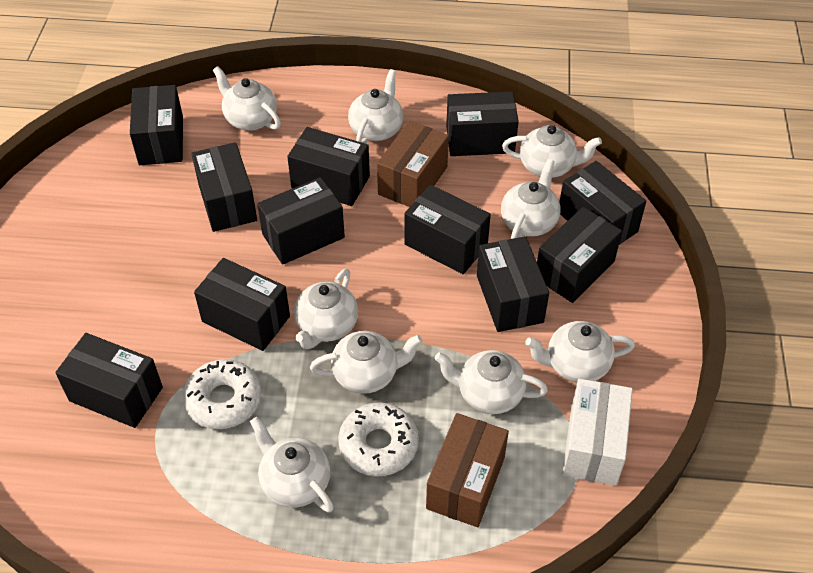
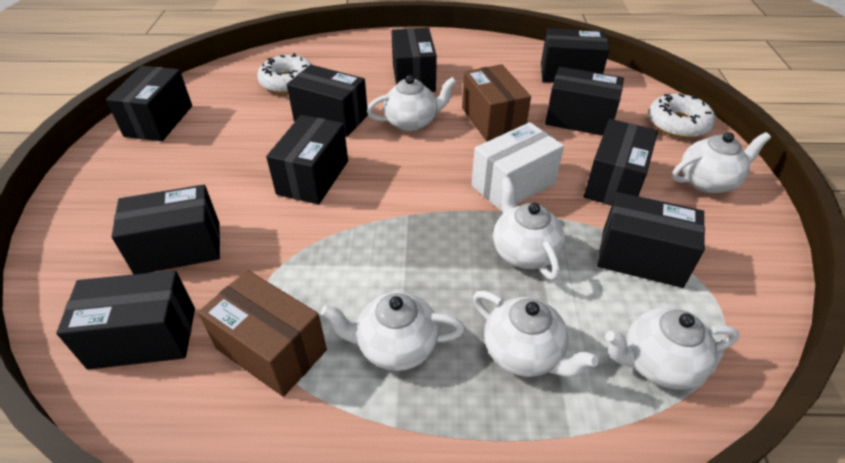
black box: 11 -> 10
white teapot: 9 -> 6

